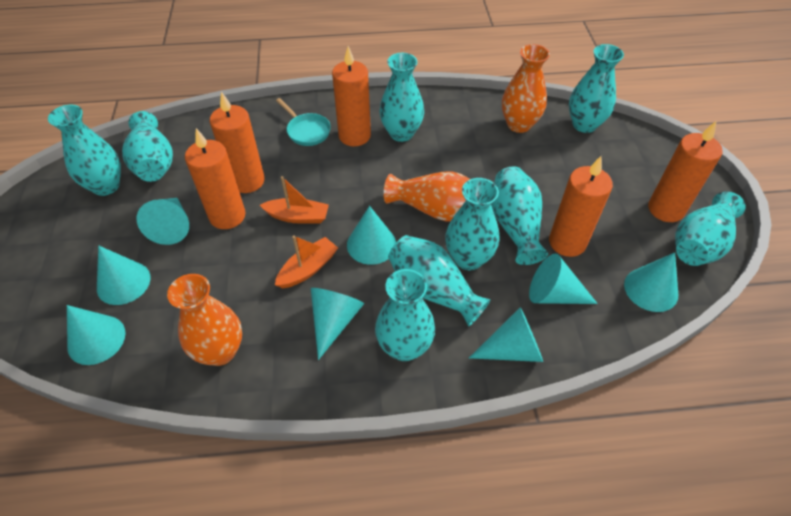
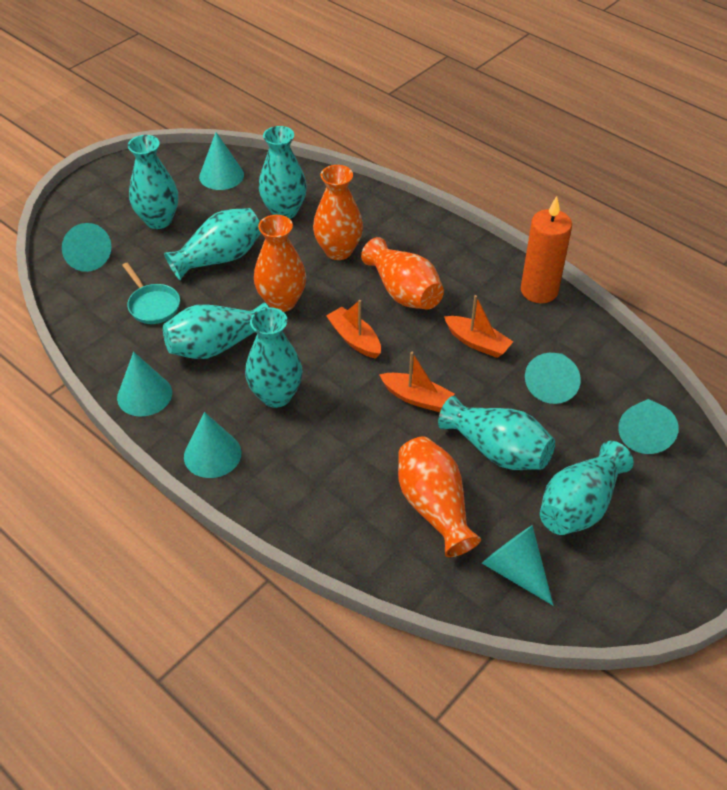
orange boat: 2 -> 3
orange candle: 5 -> 1
orange vase: 3 -> 4
turquoise cone: 8 -> 7
turquoise vase: 9 -> 7

